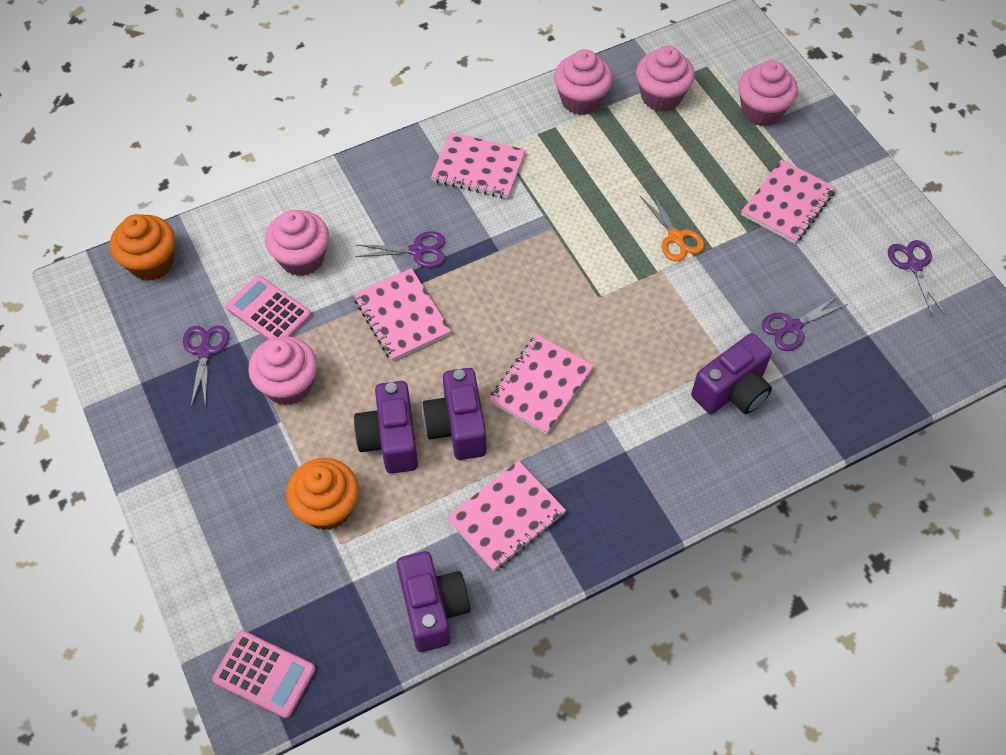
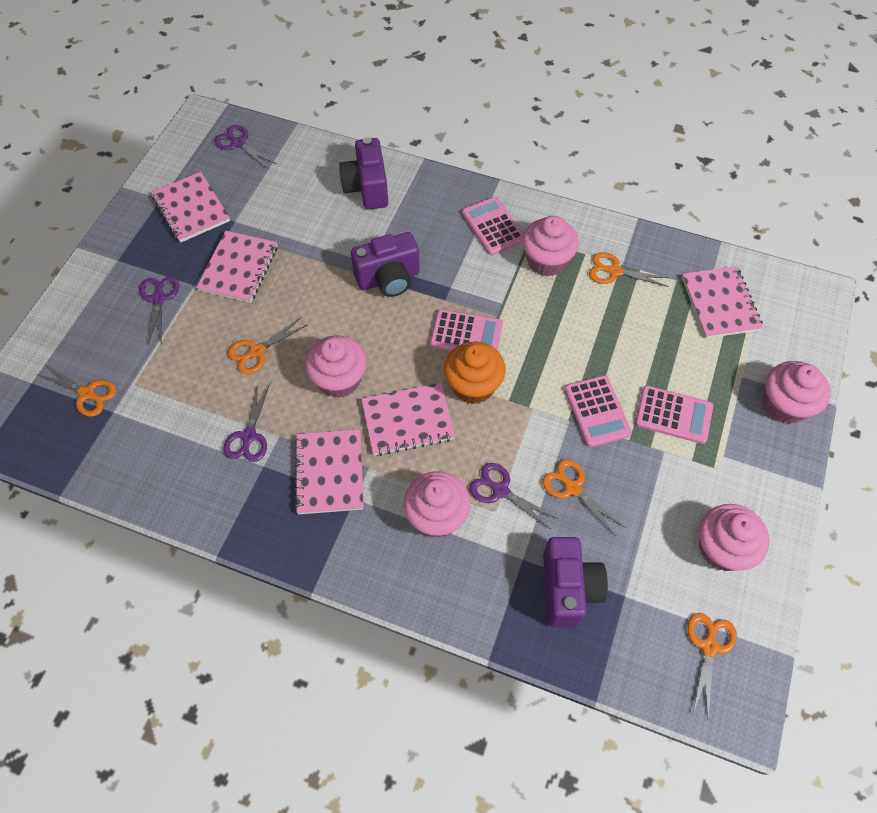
orange cupcake: 2 -> 1
orange scissors: 1 -> 5
pink calculator: 2 -> 4
purple camera: 4 -> 3

